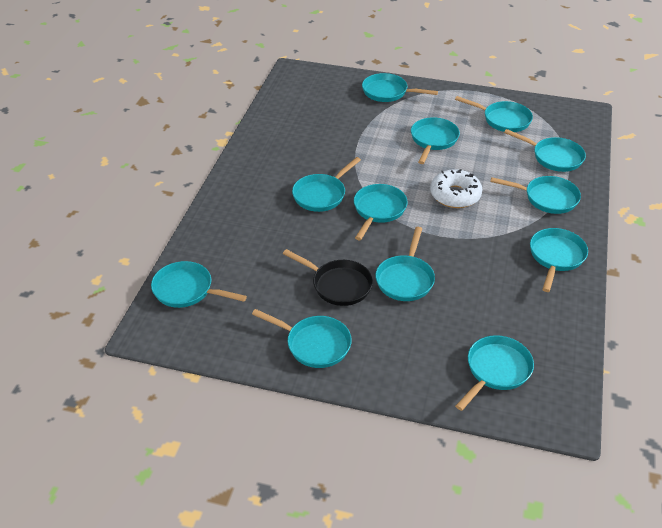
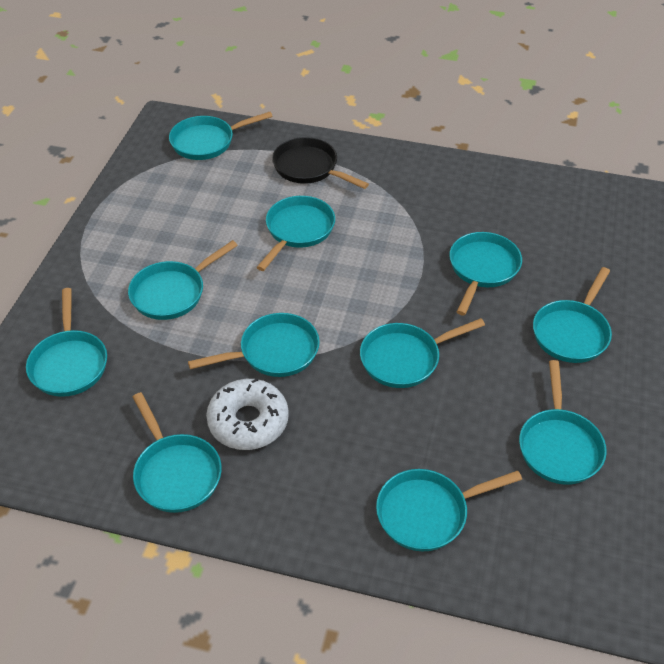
turquoise pan: 12 -> 11

